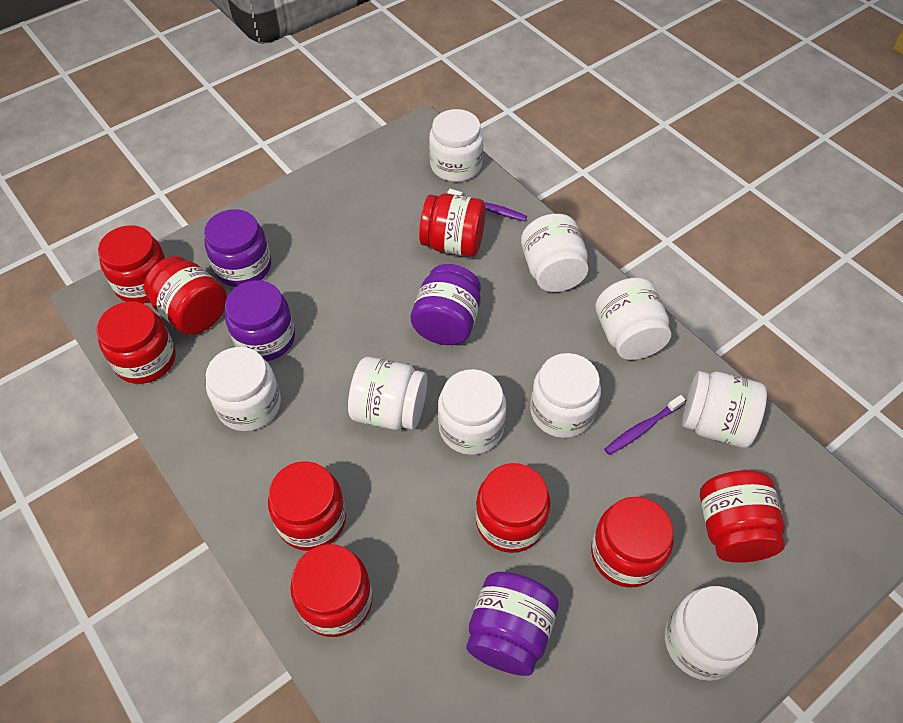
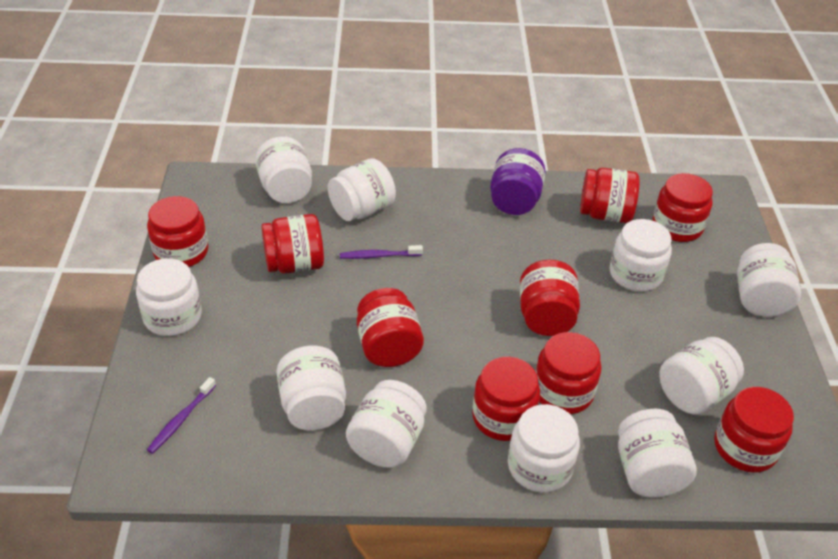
purple jar: 4 -> 1
white jar: 9 -> 10

